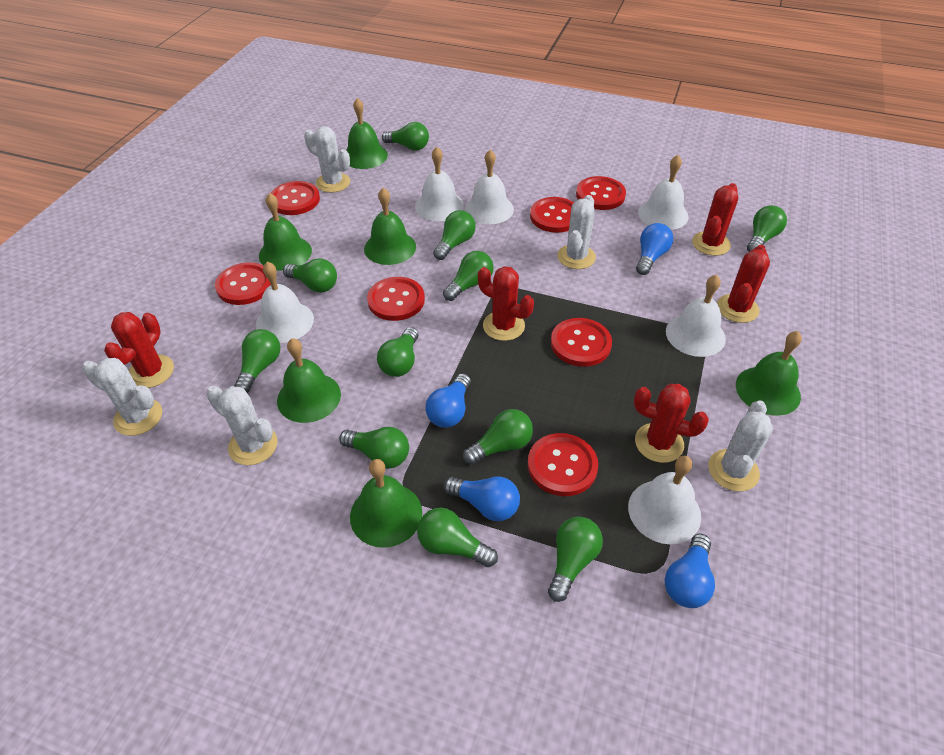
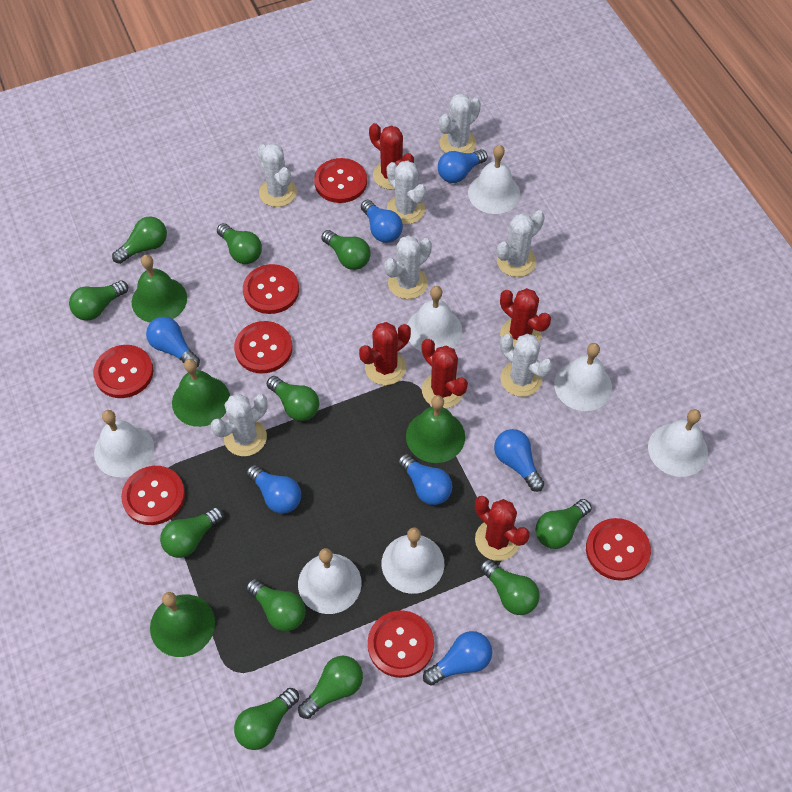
blue light bulb: 4 -> 7
green bell: 6 -> 4
white bell: 6 -> 7
white cactus: 5 -> 7

